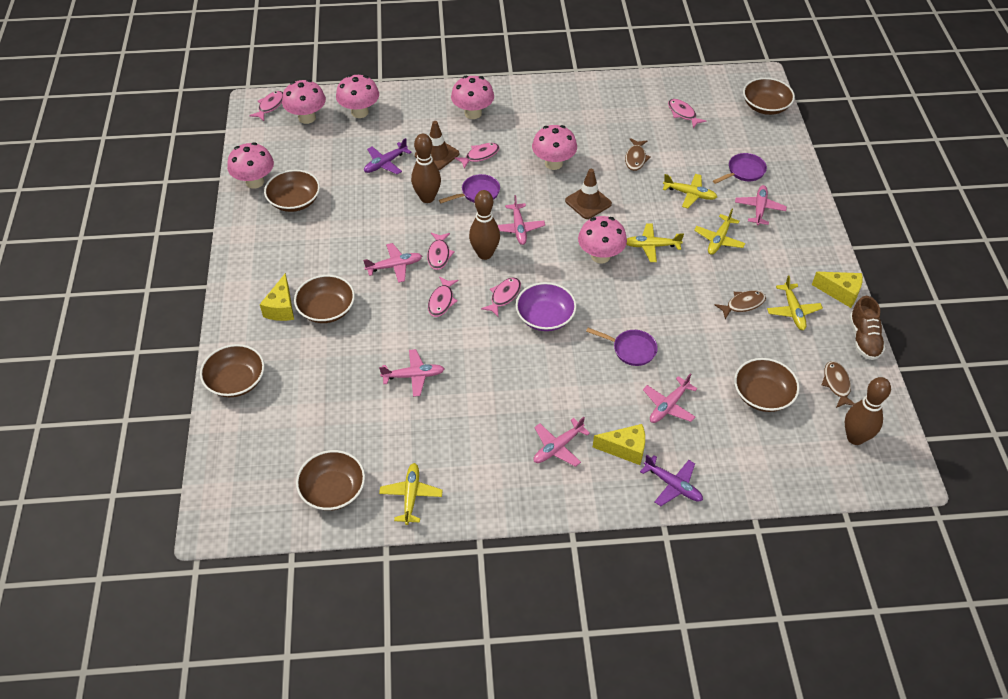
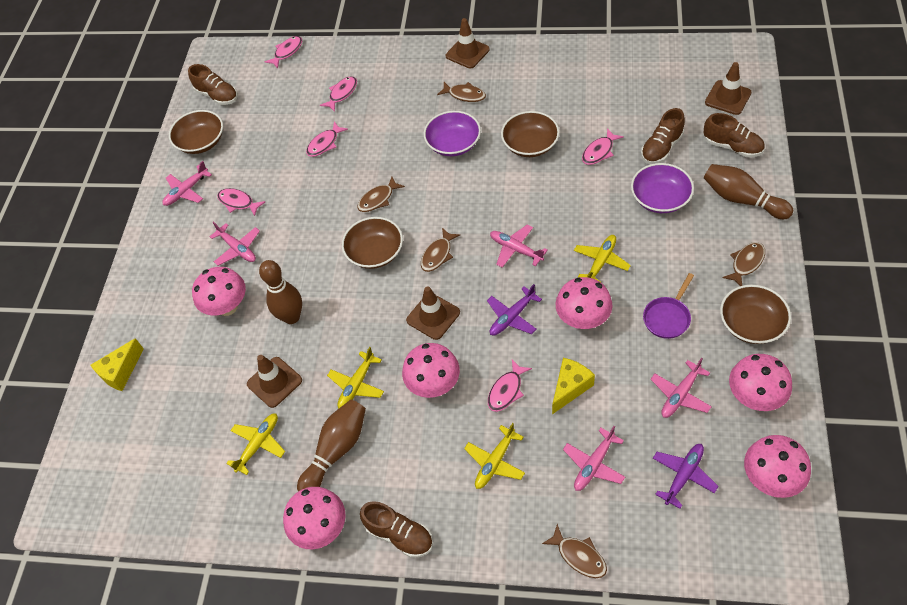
brown bowl: 6 -> 4
brown fish: 3 -> 5
brown shoe: 1 -> 4
brown traffic cone: 2 -> 4
pink plane: 6 -> 5
purple bowl: 1 -> 2
purple pan: 3 -> 1
yellow cheese: 3 -> 2
yellow plane: 5 -> 4

